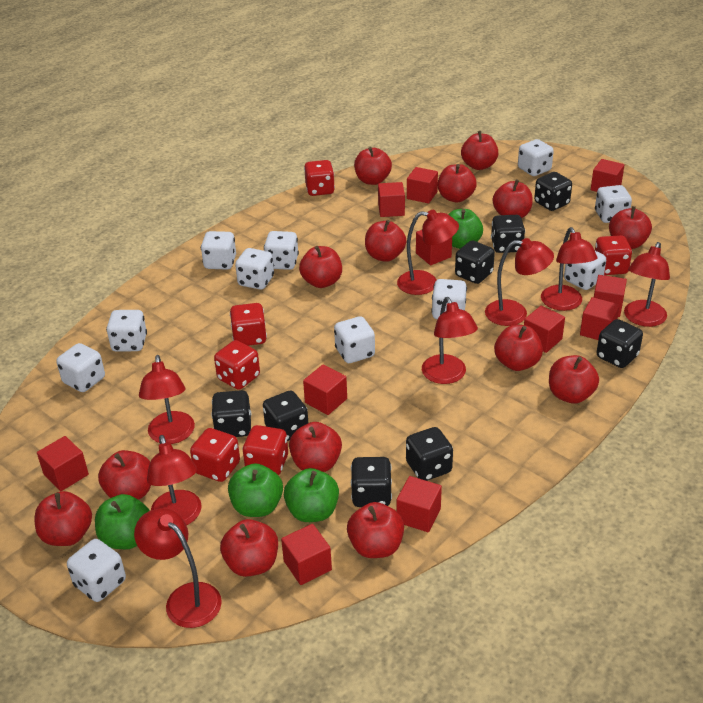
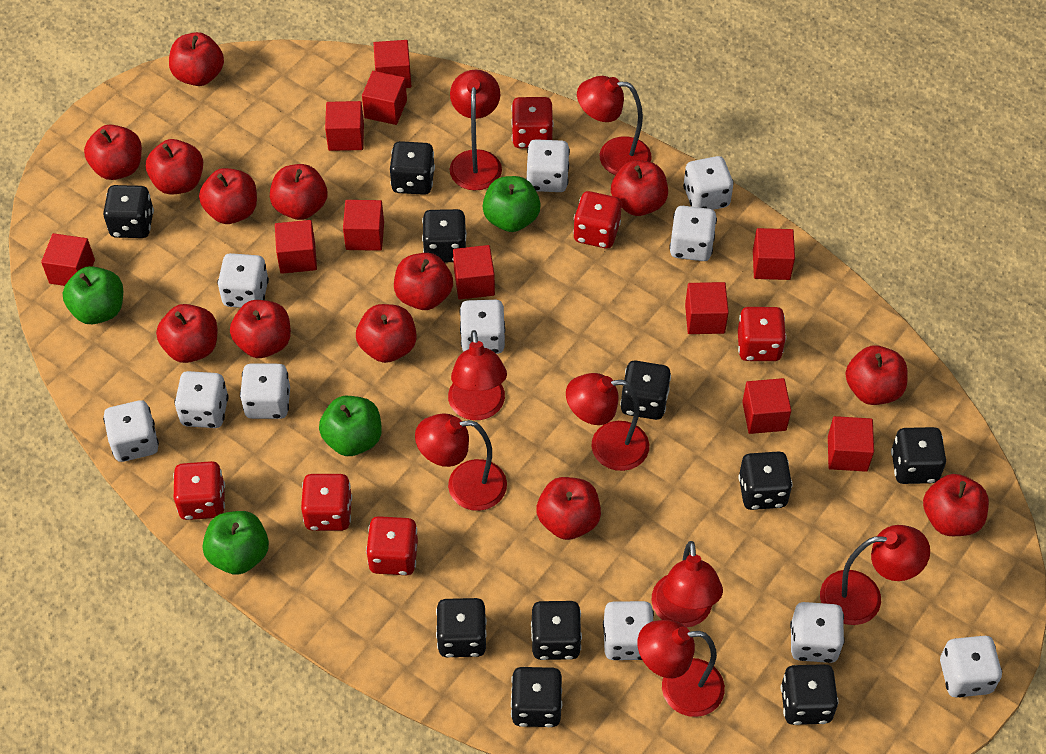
black dice: 8 -> 10
red apple: 14 -> 13

